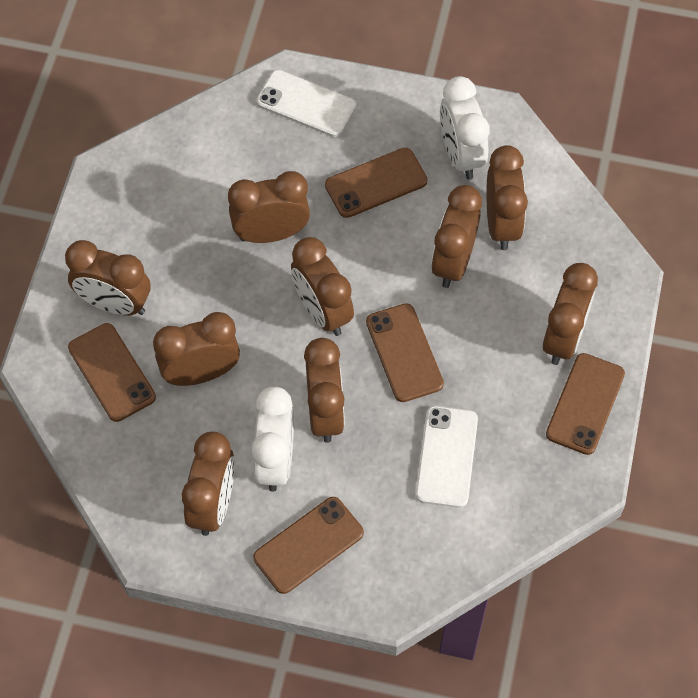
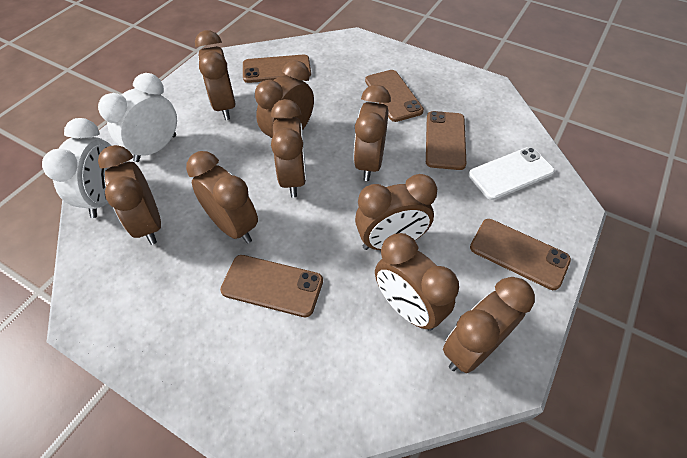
white phone: 2 -> 1

